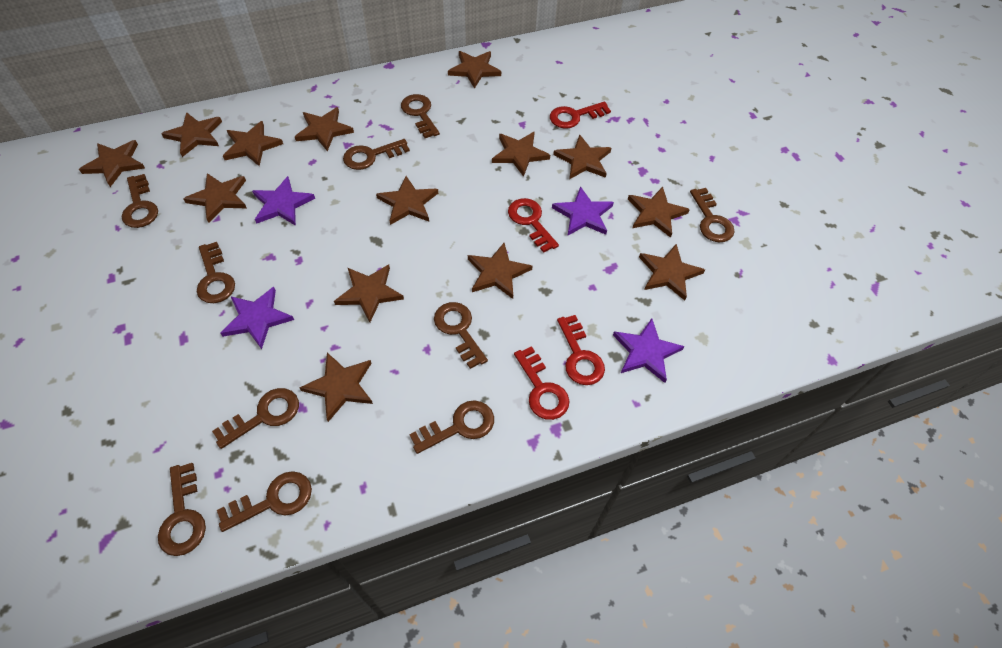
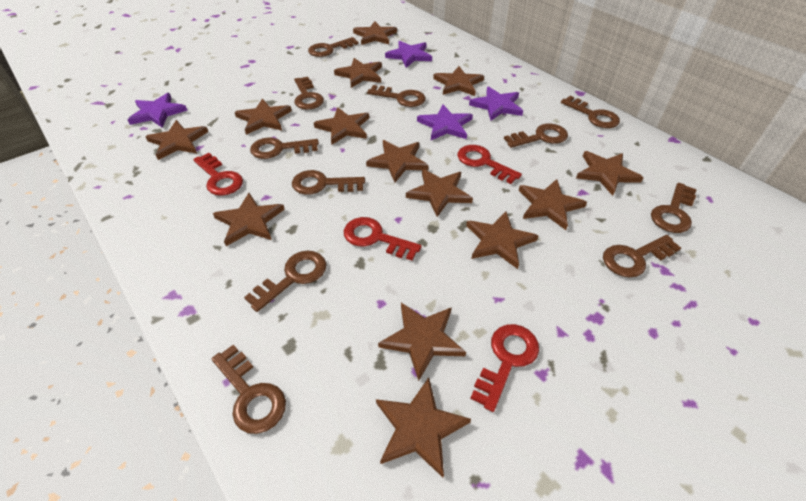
brown key: 10 -> 11

